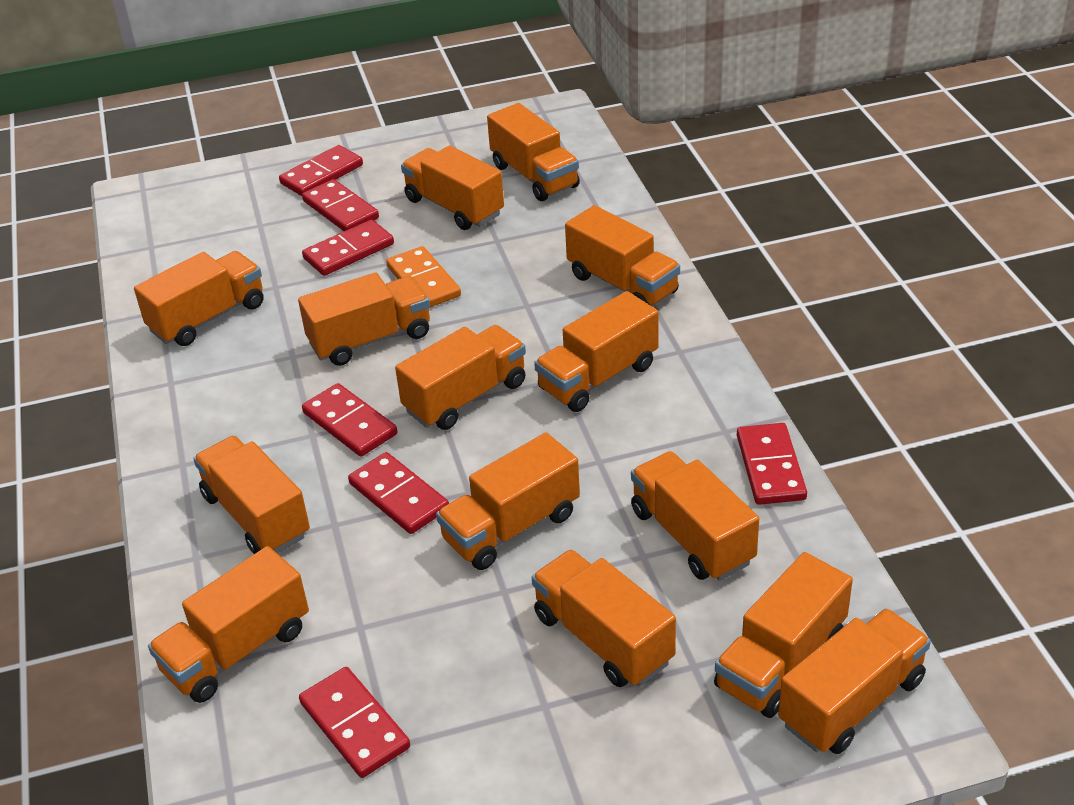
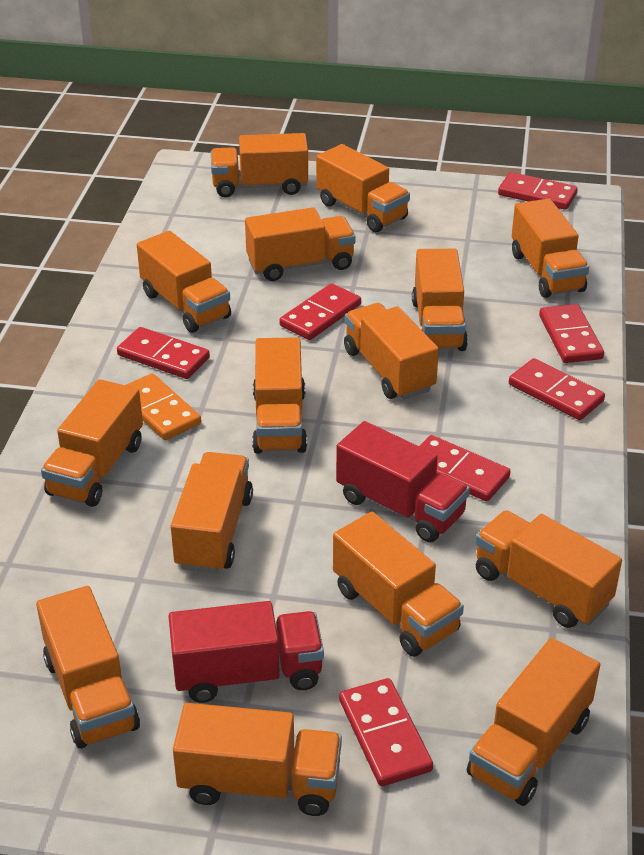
orange truck: 14 -> 15
red truck: 0 -> 2

